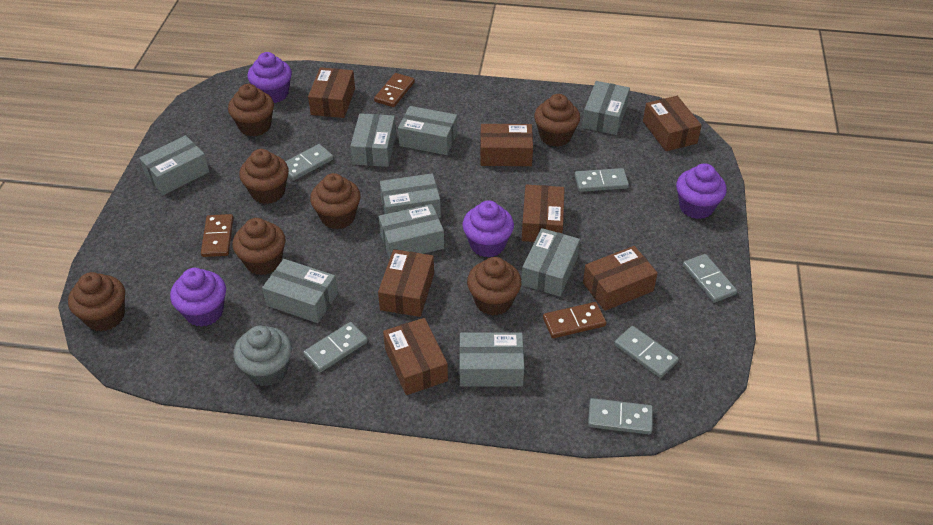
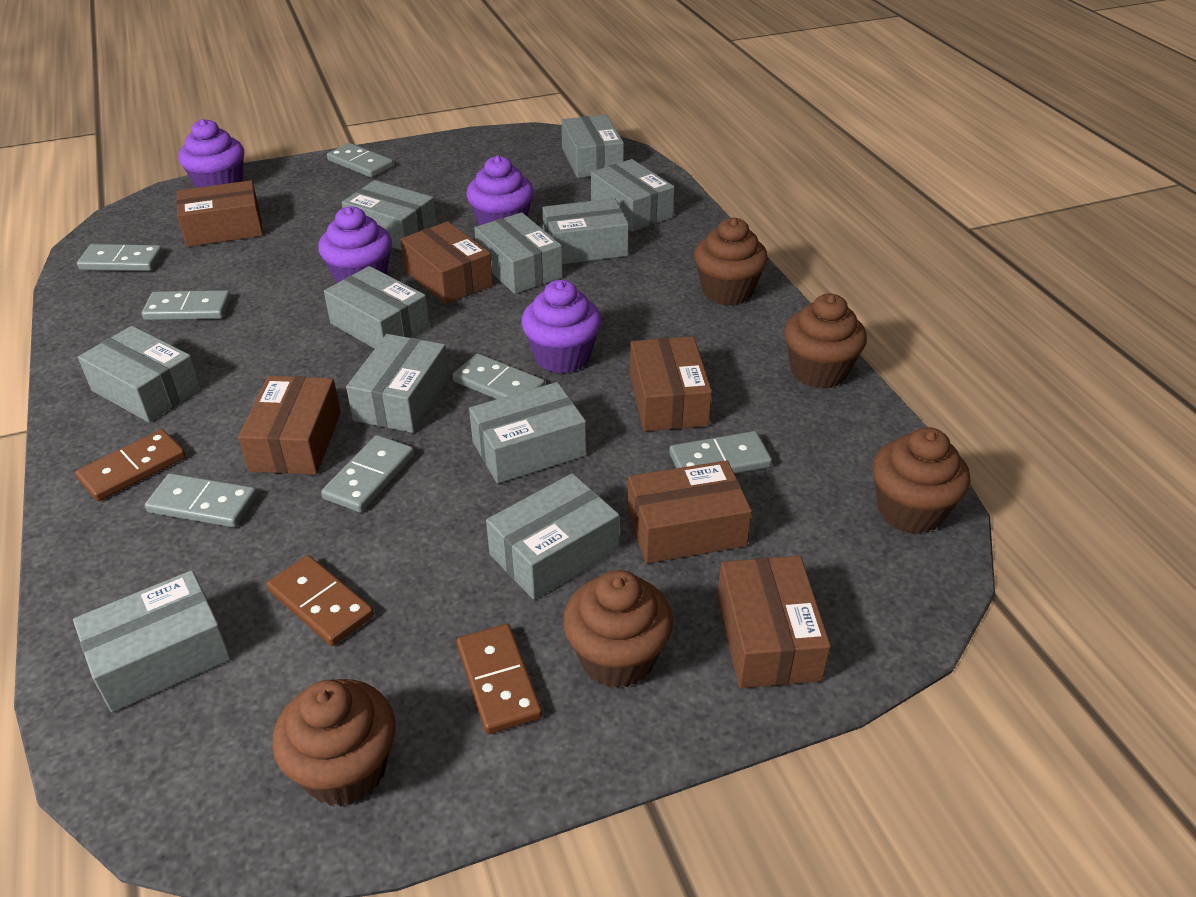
brown box: 7 -> 6
brown cupcake: 7 -> 5
grey box: 9 -> 11
grey cupcake: 1 -> 0
grey domino: 6 -> 7

